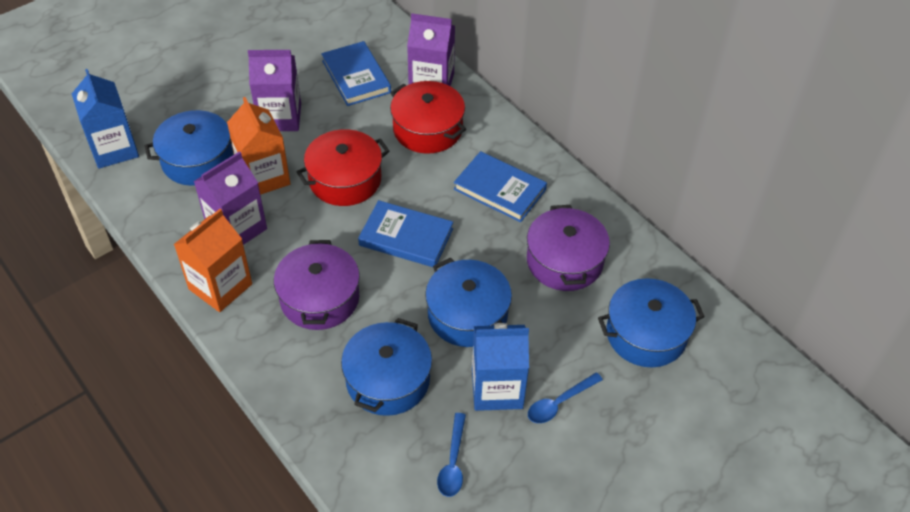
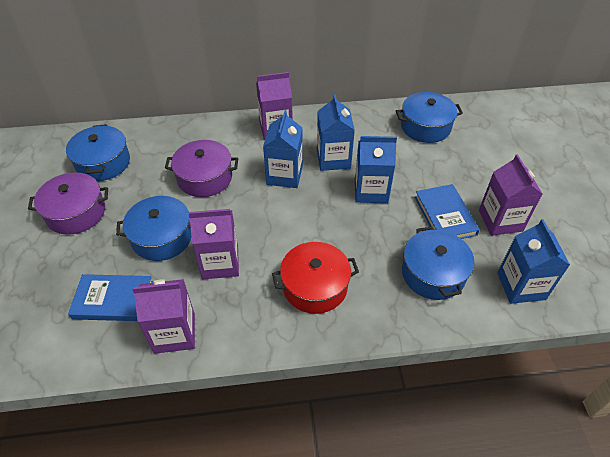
blue book: 3 -> 2
blue carton: 2 -> 4
blue spoon: 2 -> 0
orange carton: 2 -> 0
purple carton: 3 -> 4
red pot: 2 -> 1

